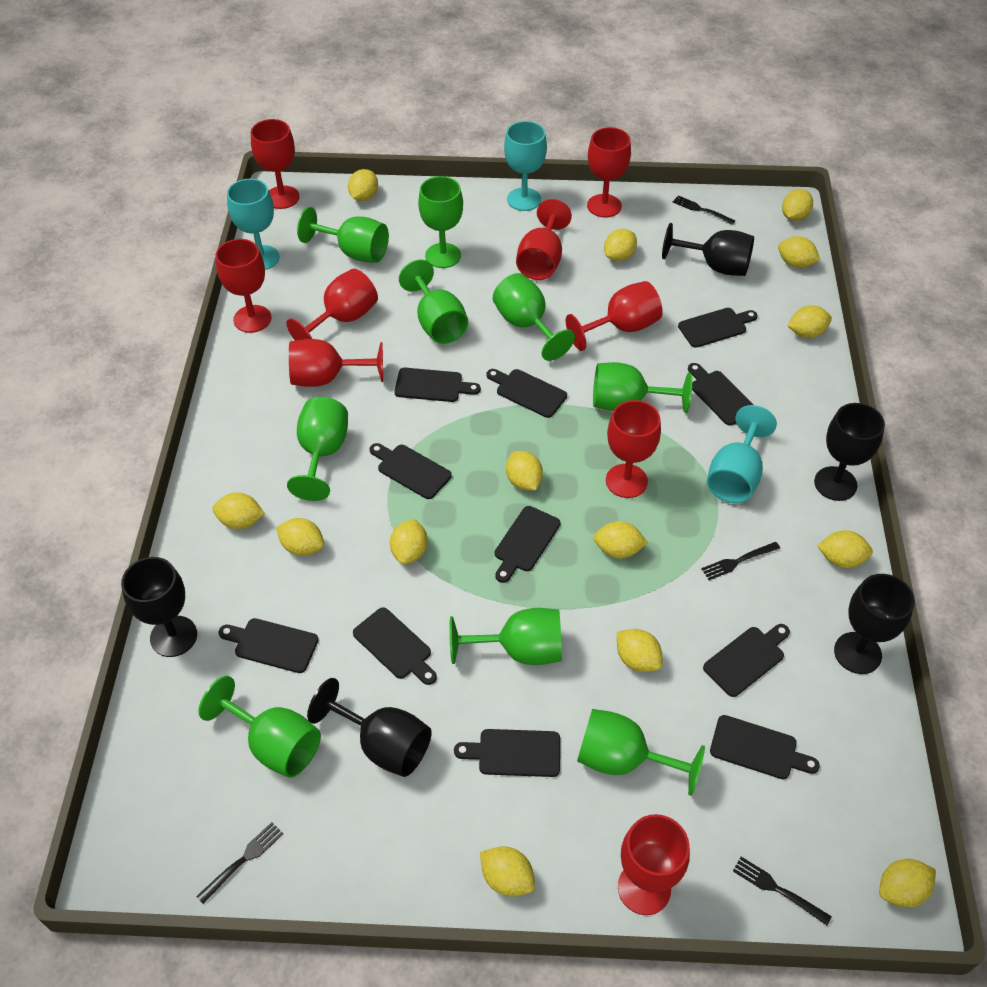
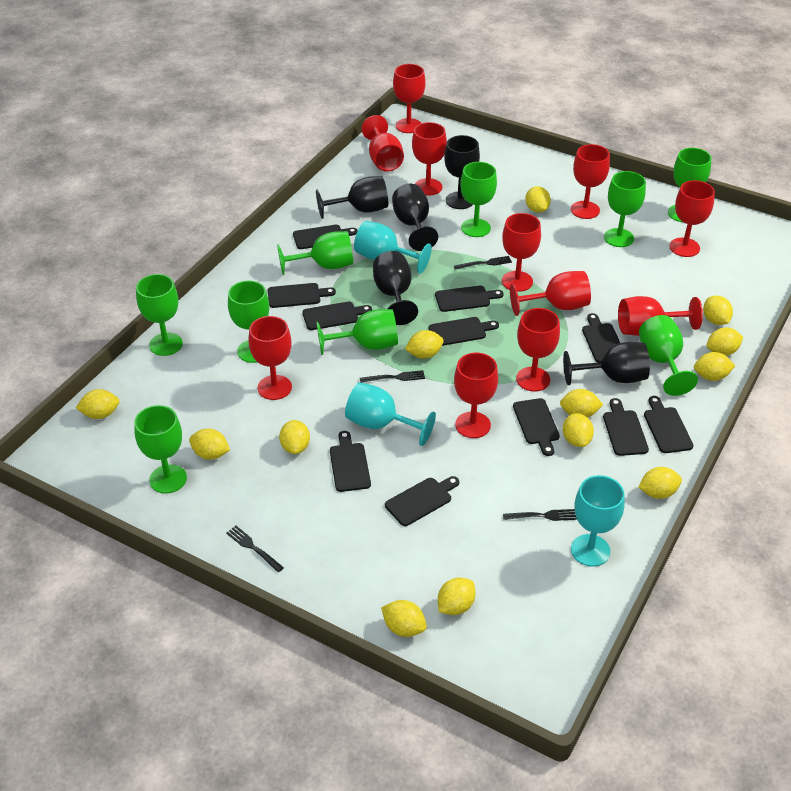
red goblet: 9 -> 11
yellow lemon: 14 -> 13

